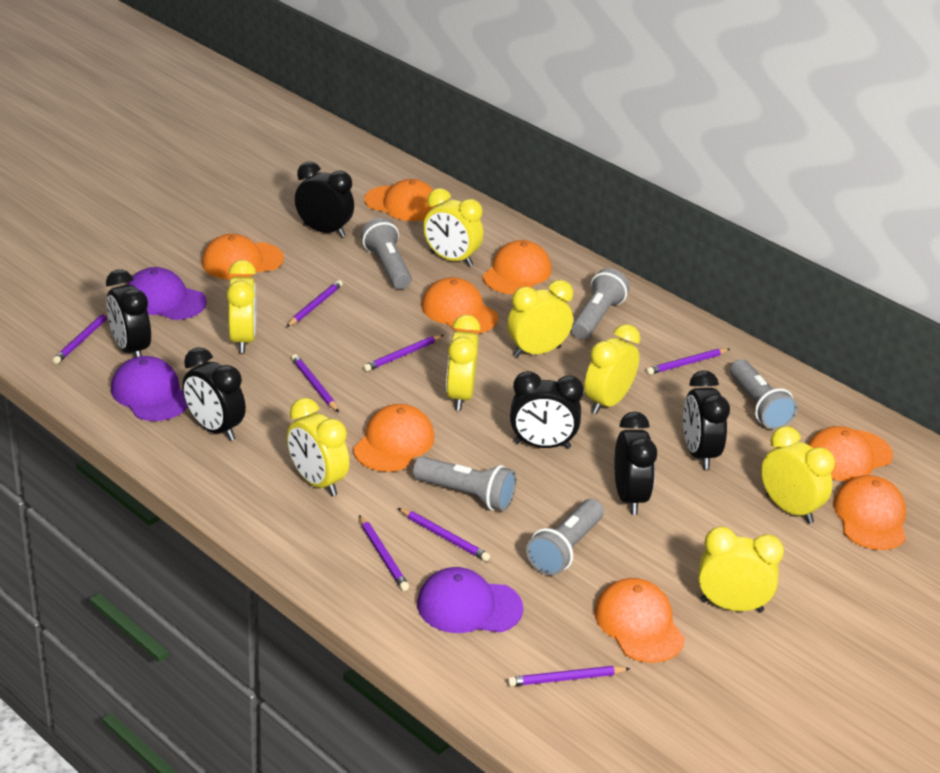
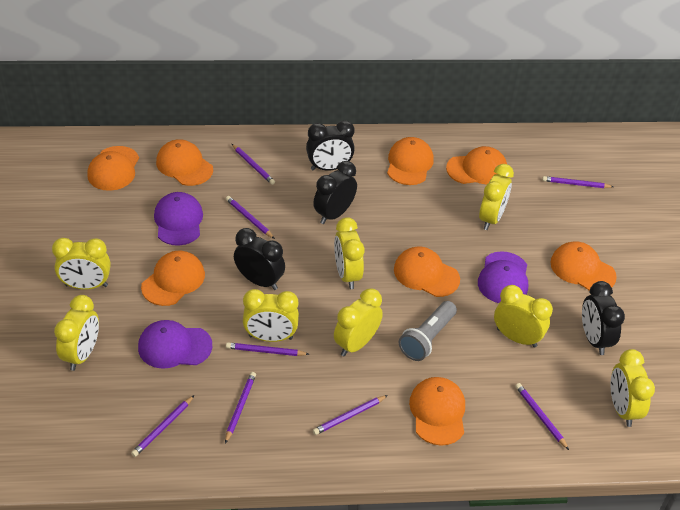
black clock: 6 -> 4
grey flashlight: 5 -> 1

